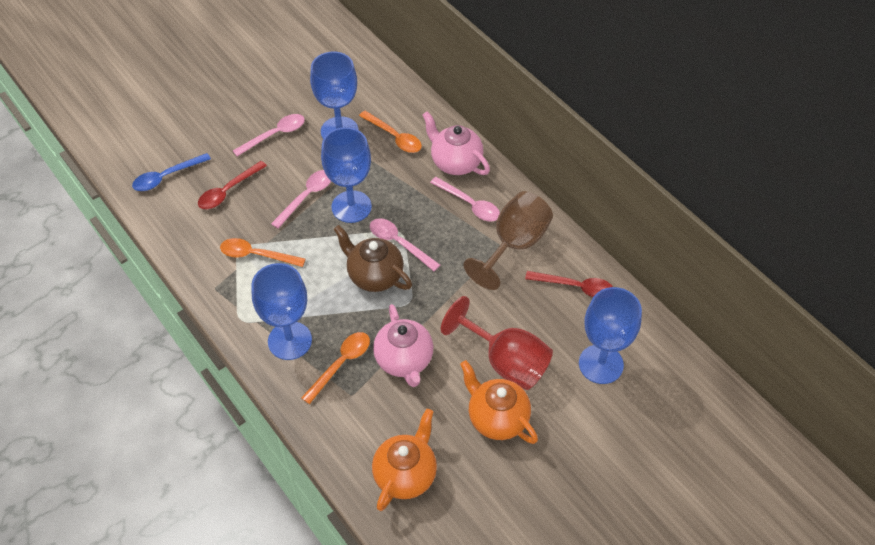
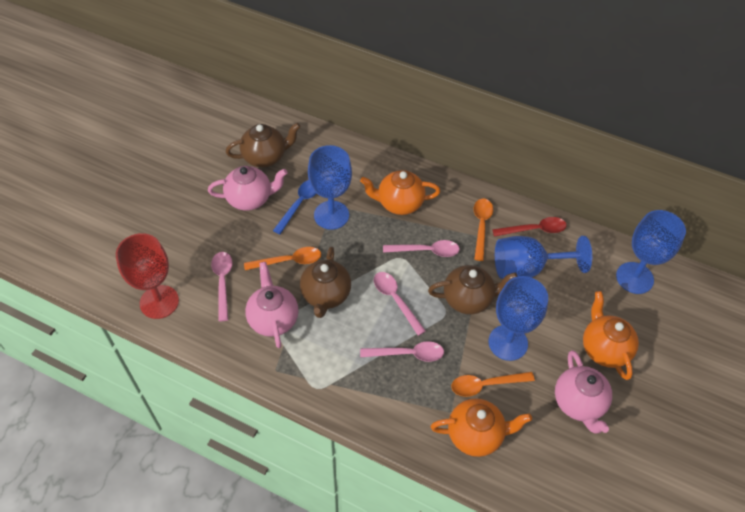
brown goblet: 1 -> 0
brown teapot: 1 -> 3
orange teapot: 2 -> 3
pink teapot: 2 -> 3
red spoon: 2 -> 1

